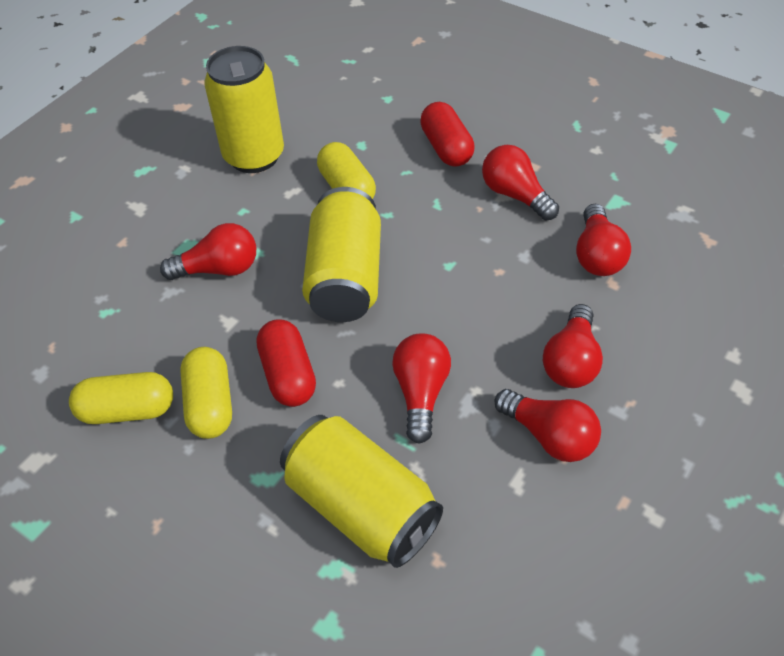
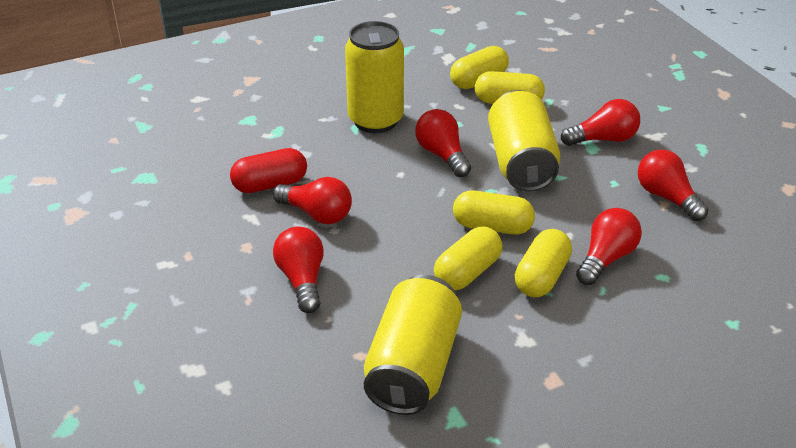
red capsule: 2 -> 1
yellow capsule: 3 -> 5

